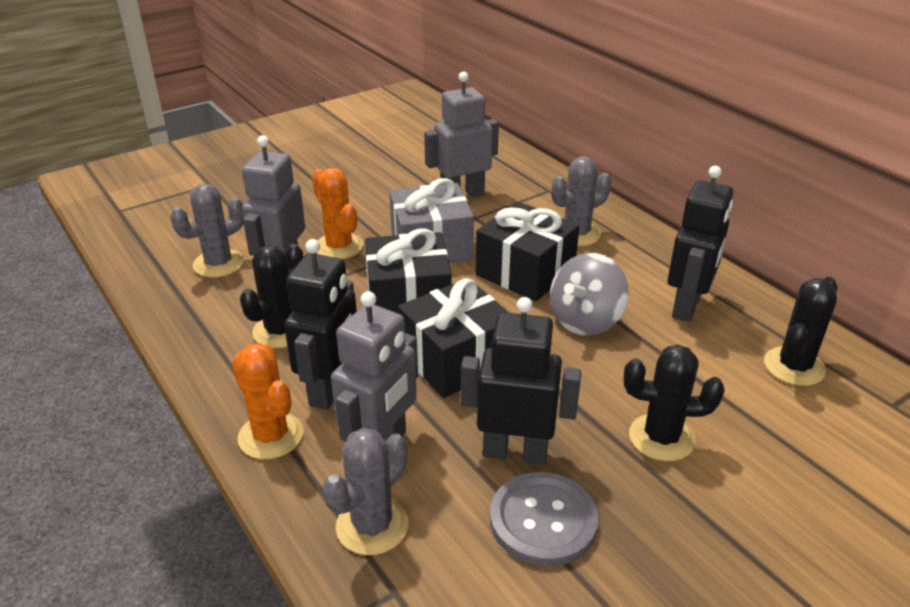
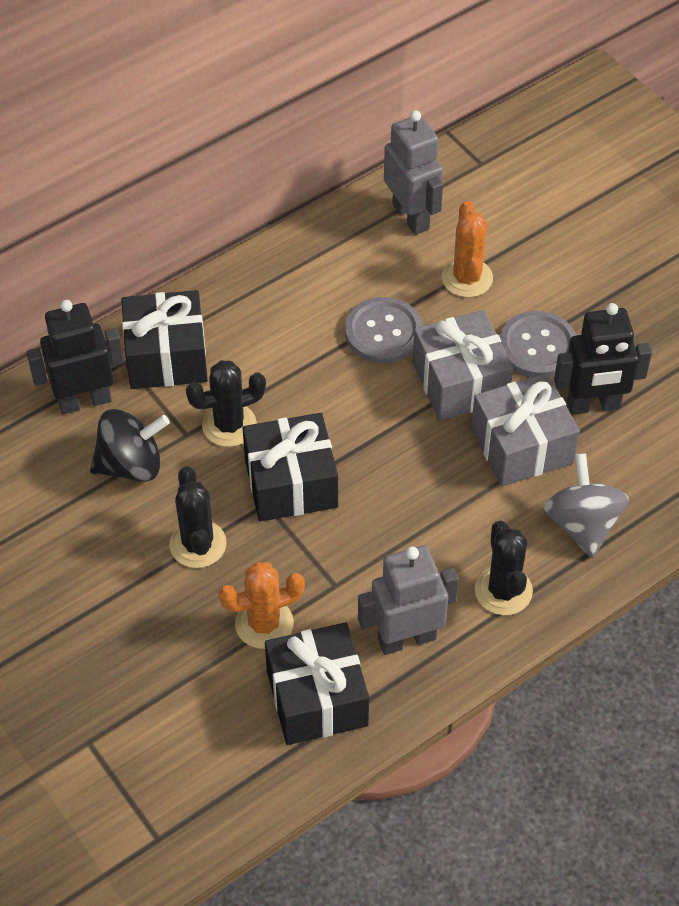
black robot: 3 -> 2
black spinning top: 0 -> 1
grey button: 1 -> 2
grey cactus: 3 -> 0
grey gift: 1 -> 2
grey robot: 3 -> 2

